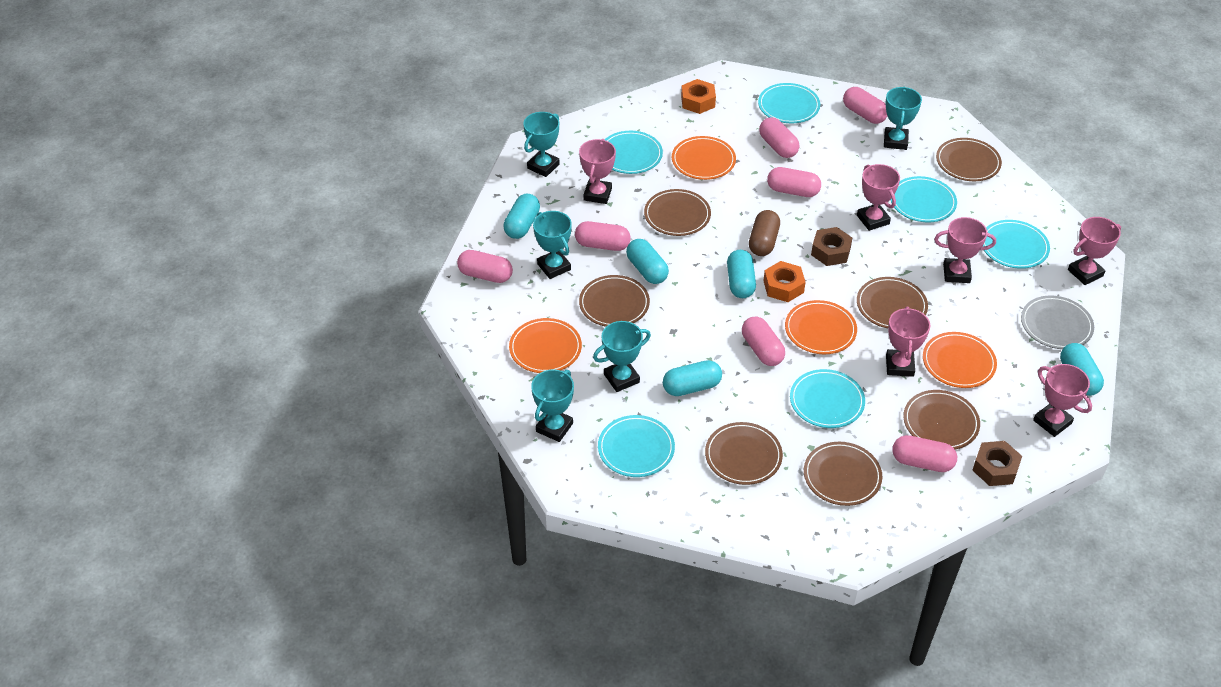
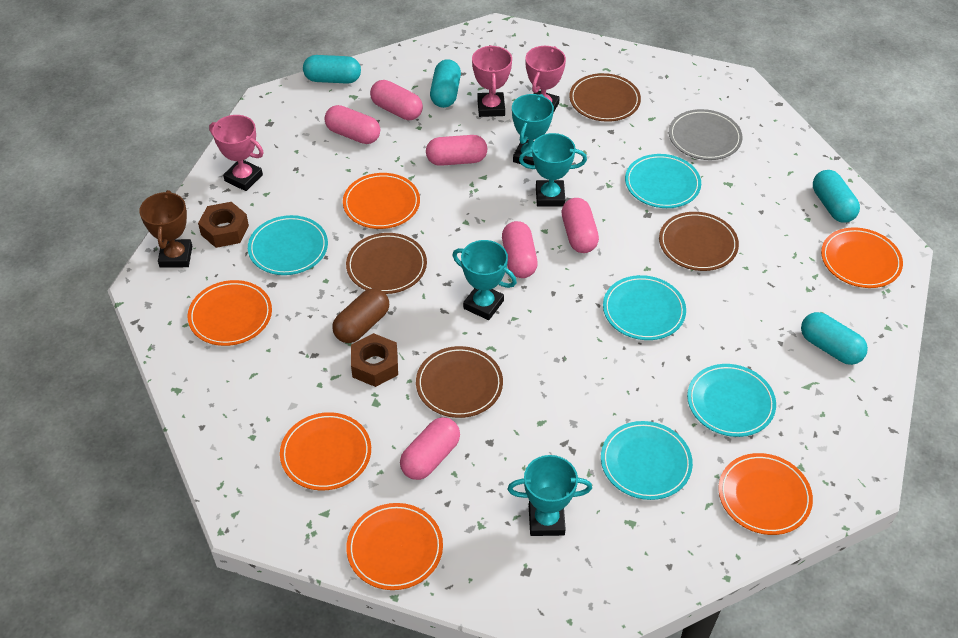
brown plate: 7 -> 4
brown trophy: 0 -> 1
orange nut: 2 -> 0
orange plate: 4 -> 6
pink capsule: 7 -> 6
pink trophy: 6 -> 3
turquoise capsule: 5 -> 4
turquoise plate: 6 -> 5
turquoise trophy: 5 -> 4

